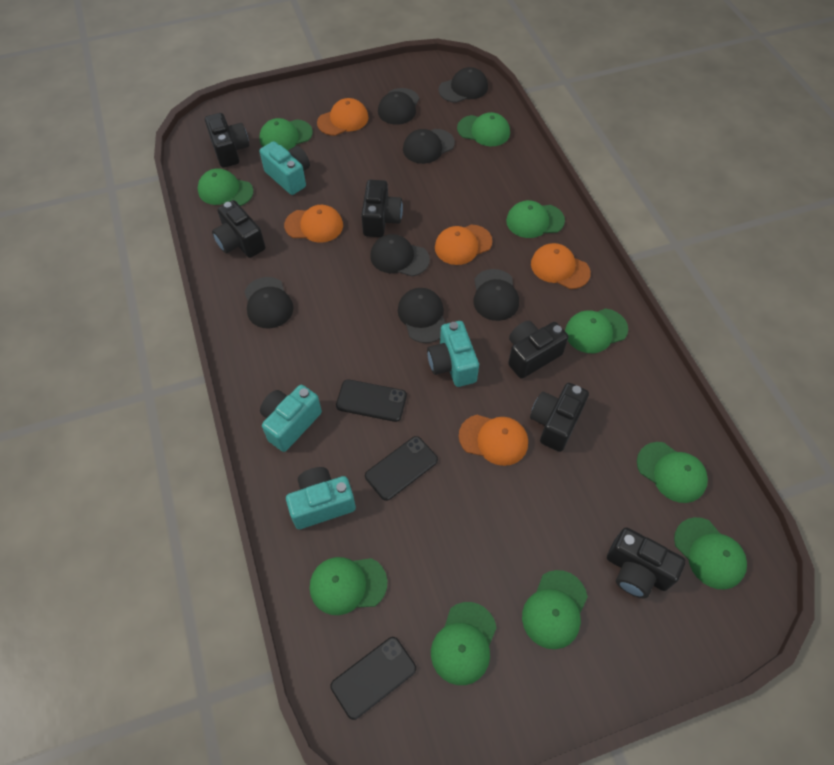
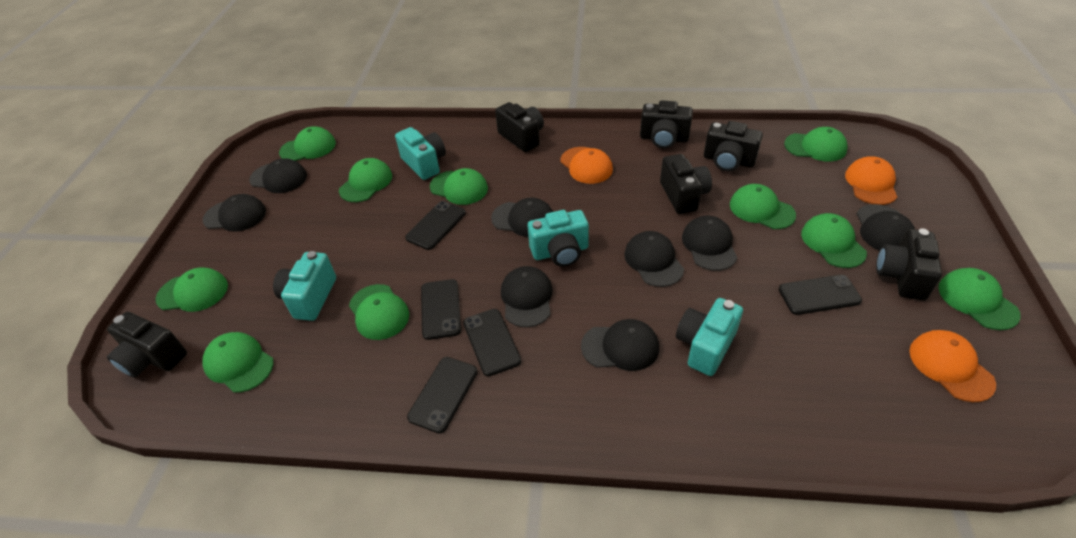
black cap: 7 -> 8
black phone: 3 -> 5
orange cap: 5 -> 3

